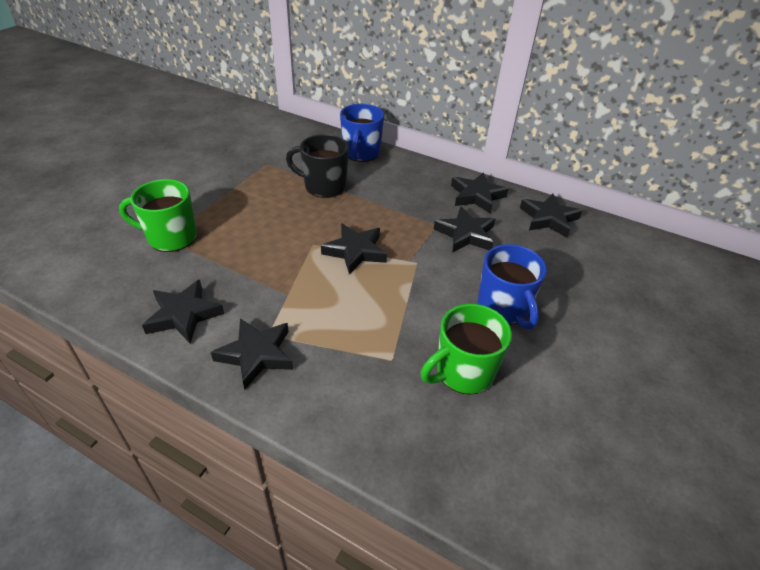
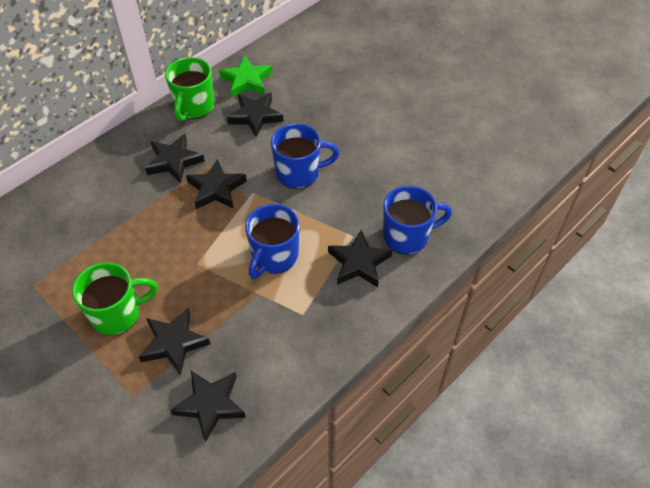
black mug: 1 -> 0
blue mug: 2 -> 3
green star: 0 -> 1

